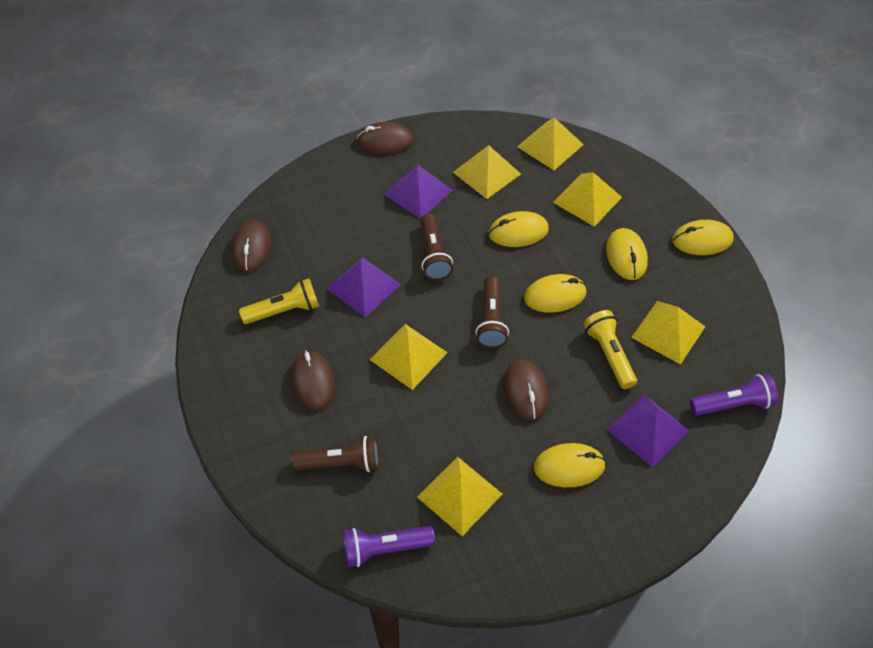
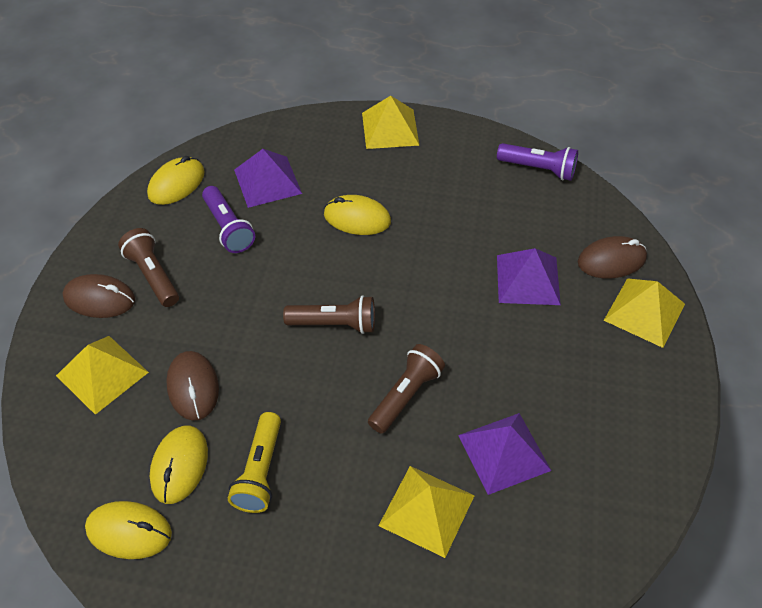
brown mouse: 4 -> 3
yellow flashlight: 2 -> 1
yellow mouse: 5 -> 4
yellow pyramid: 6 -> 4

